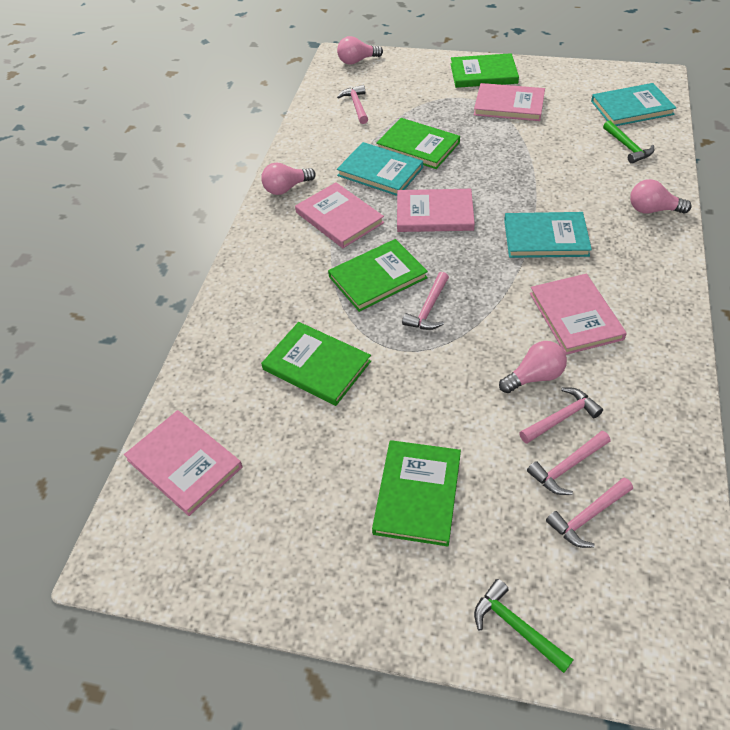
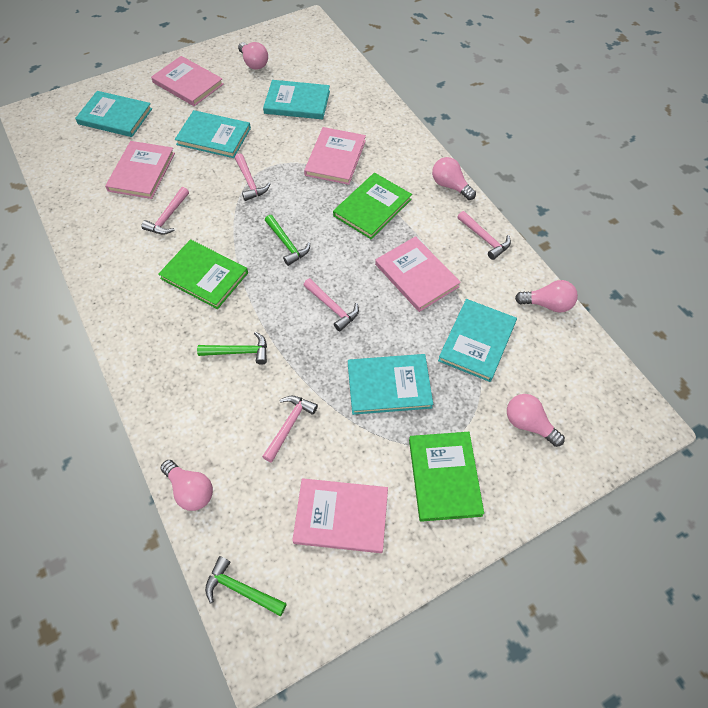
green book: 5 -> 3
green hammer: 2 -> 3
pink light bulb: 4 -> 5
turquoise book: 3 -> 5

